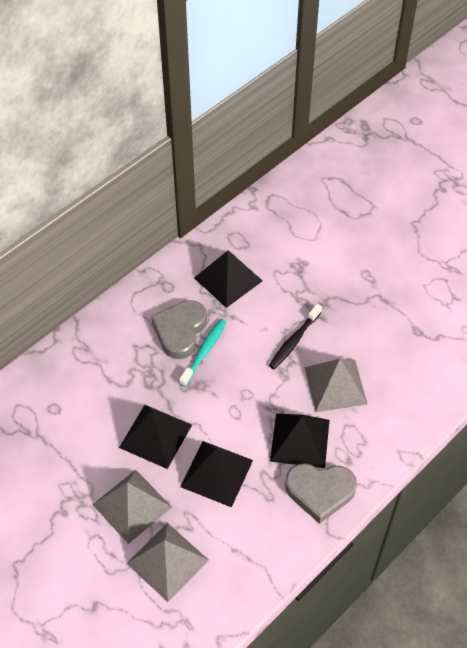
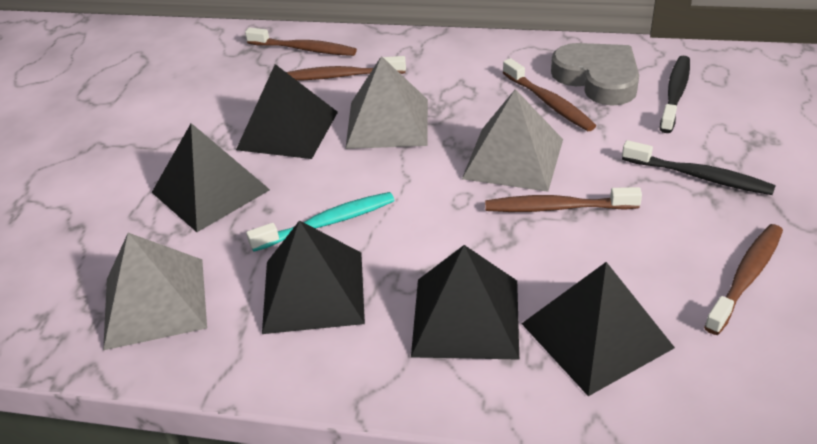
black pyramid: 4 -> 5
black toothbrush: 1 -> 2
brown toothbrush: 0 -> 5
grey heart: 2 -> 1

